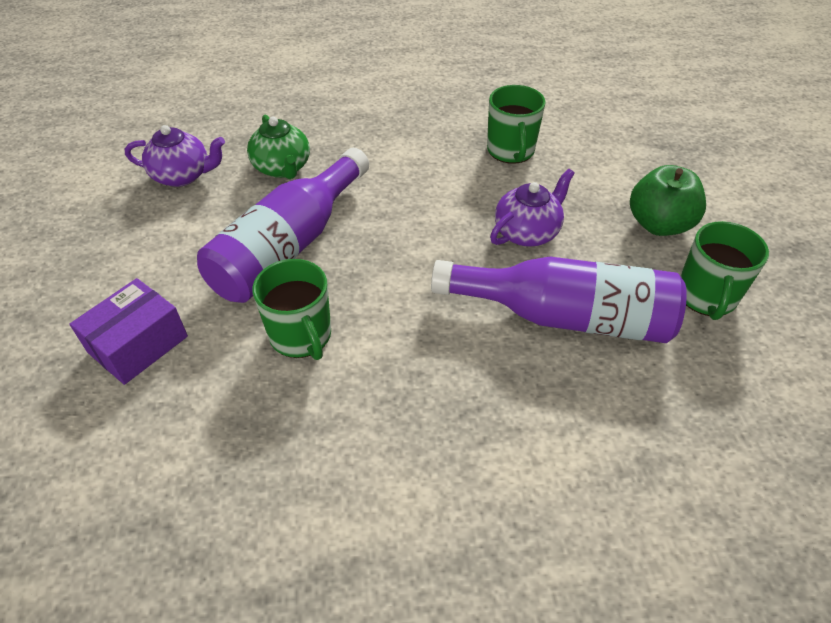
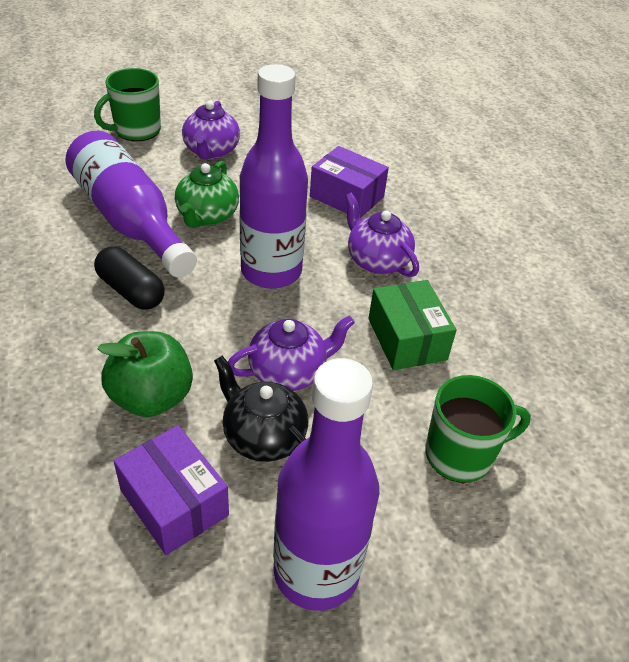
black capsule: 0 -> 1
black teapot: 0 -> 1
green box: 0 -> 1
green mug: 3 -> 2
purple bottle: 2 -> 3
purple box: 1 -> 2
purple teapot: 2 -> 3

